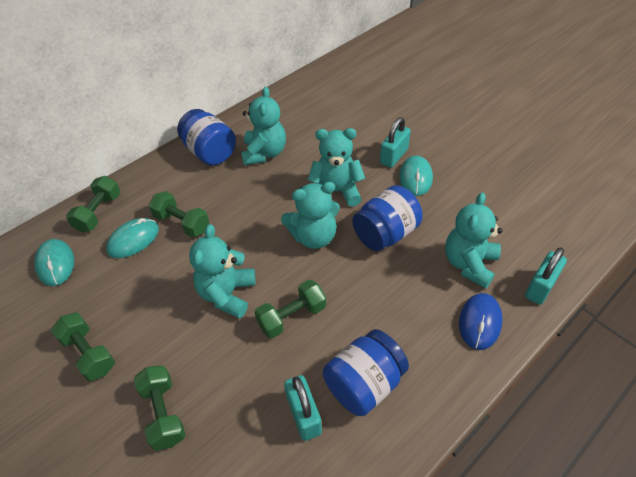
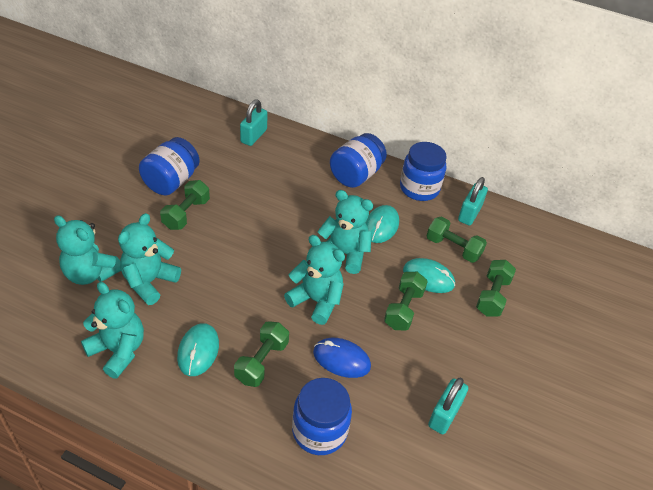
blue jar: 3 -> 4

